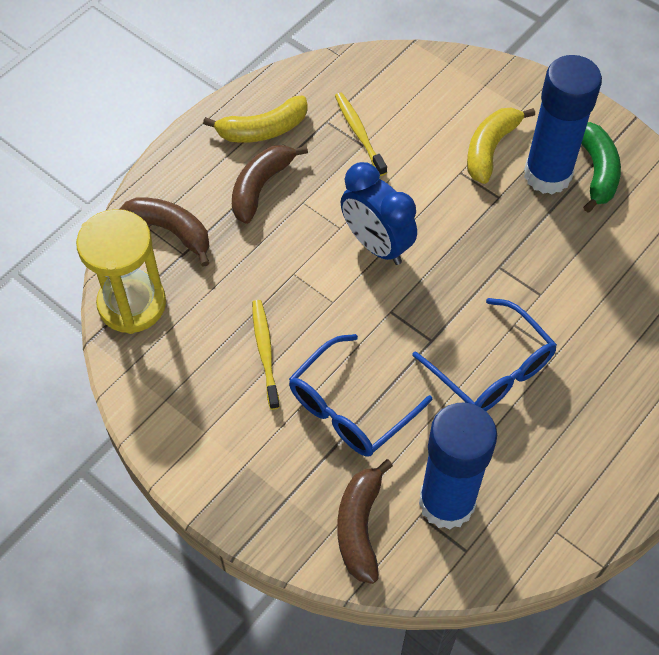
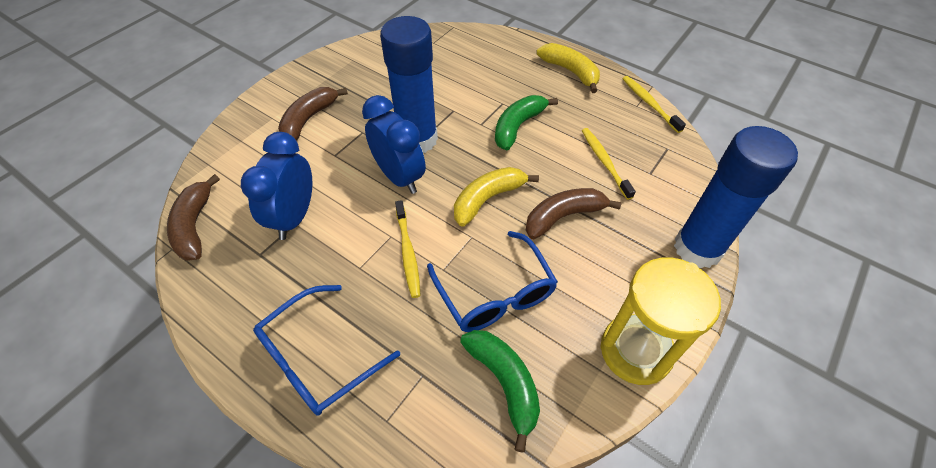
blue clock: 1 -> 2
green banana: 1 -> 2
yellow toothbrush: 2 -> 3

